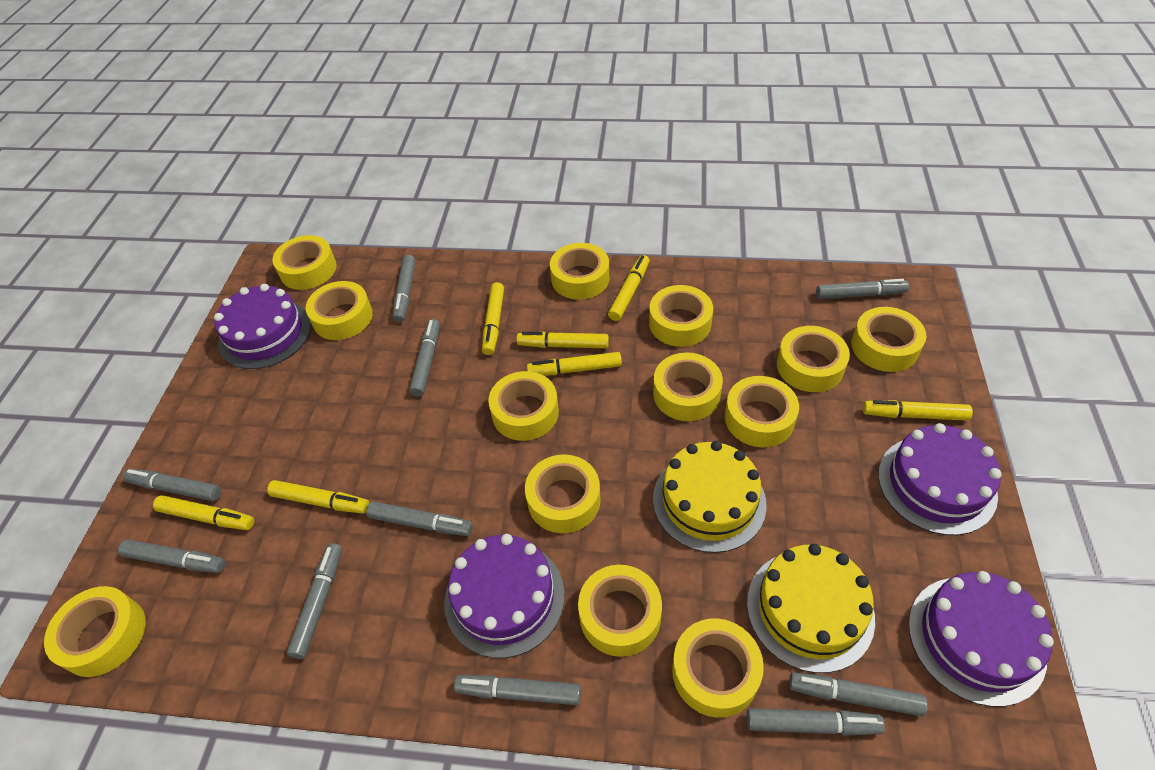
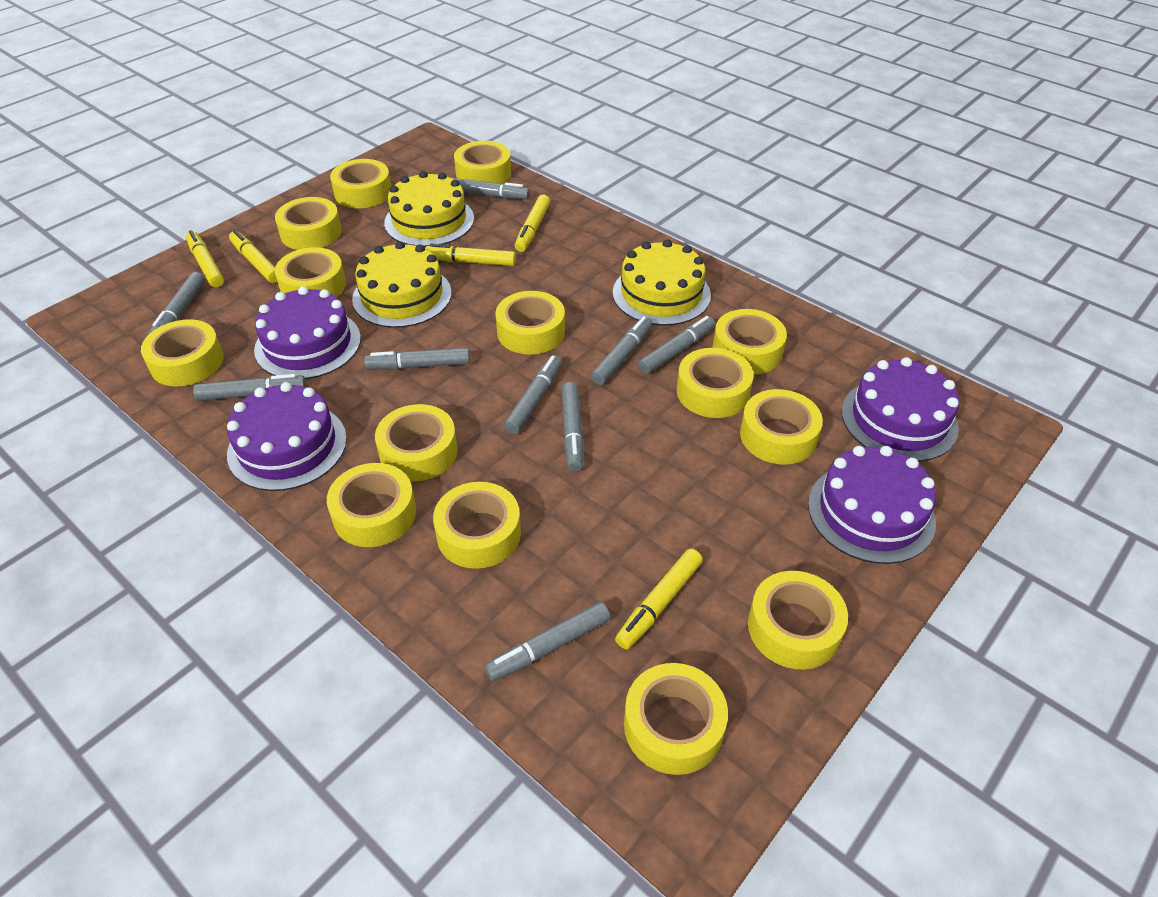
grey marker: 10 -> 9
yellow cake: 2 -> 3
yellow marker: 7 -> 5
yellow tape: 13 -> 14

